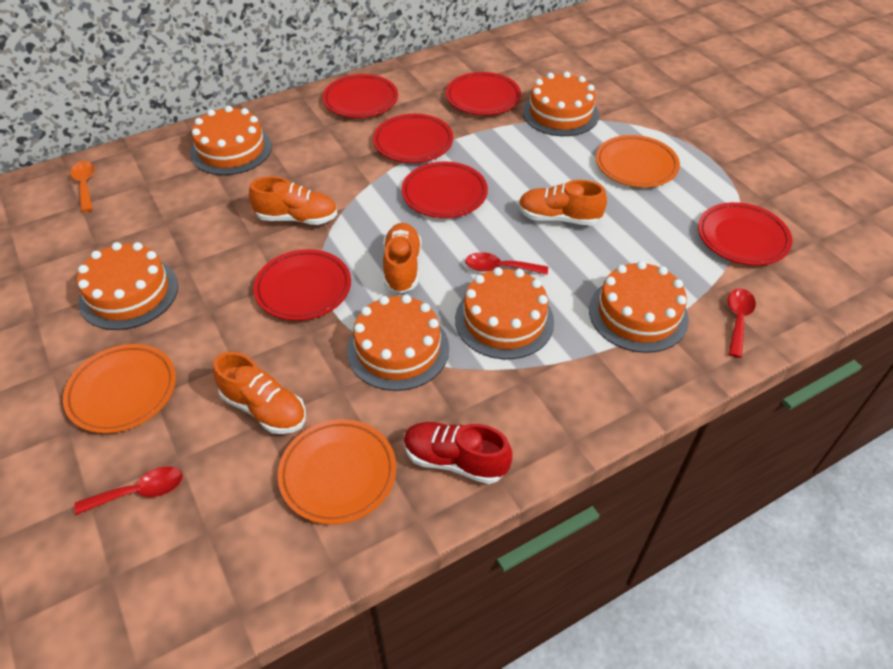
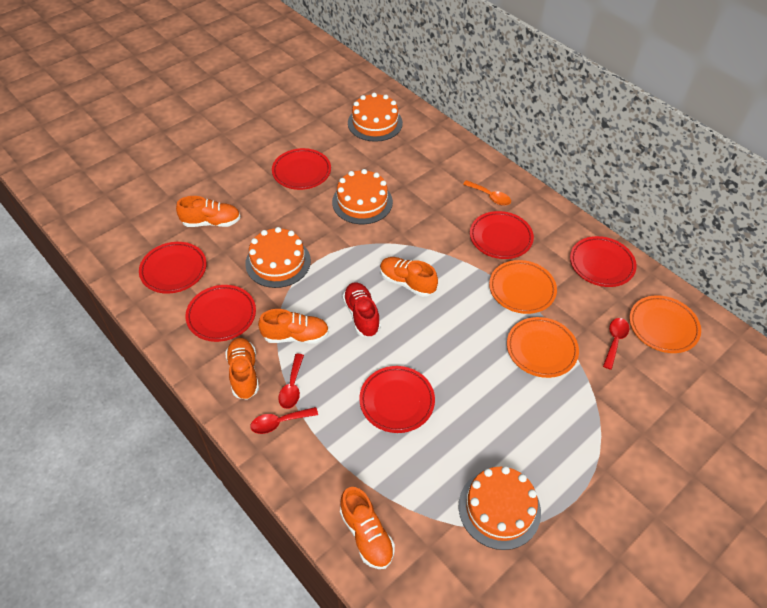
orange cake: 6 -> 4
orange shoe: 4 -> 5

